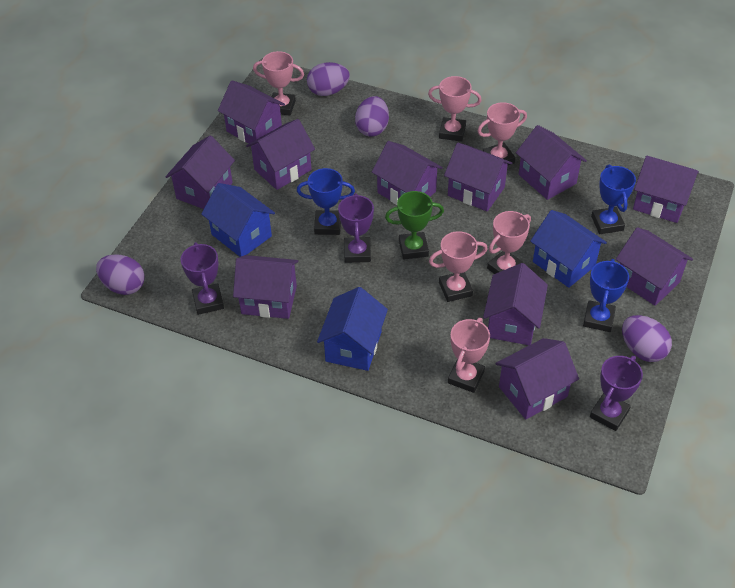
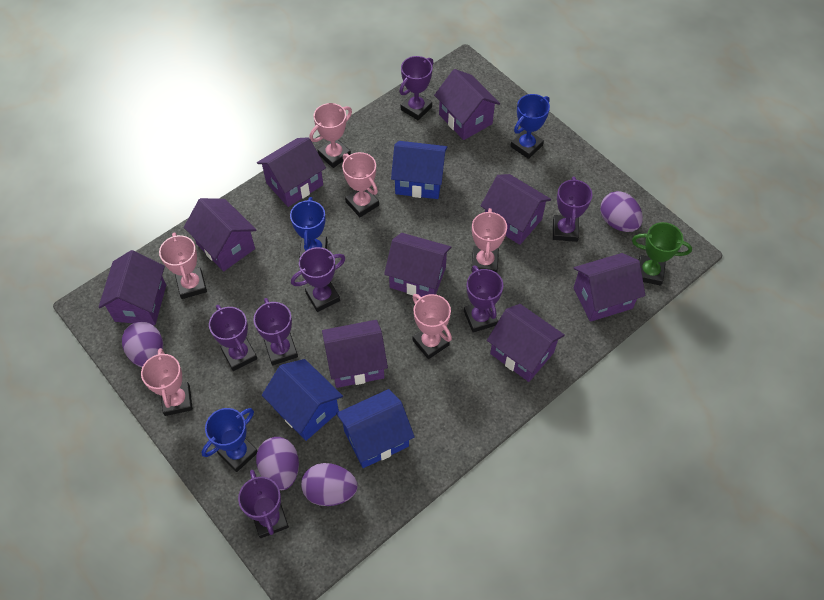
purple house: 11 -> 9
purple trophy: 3 -> 7

